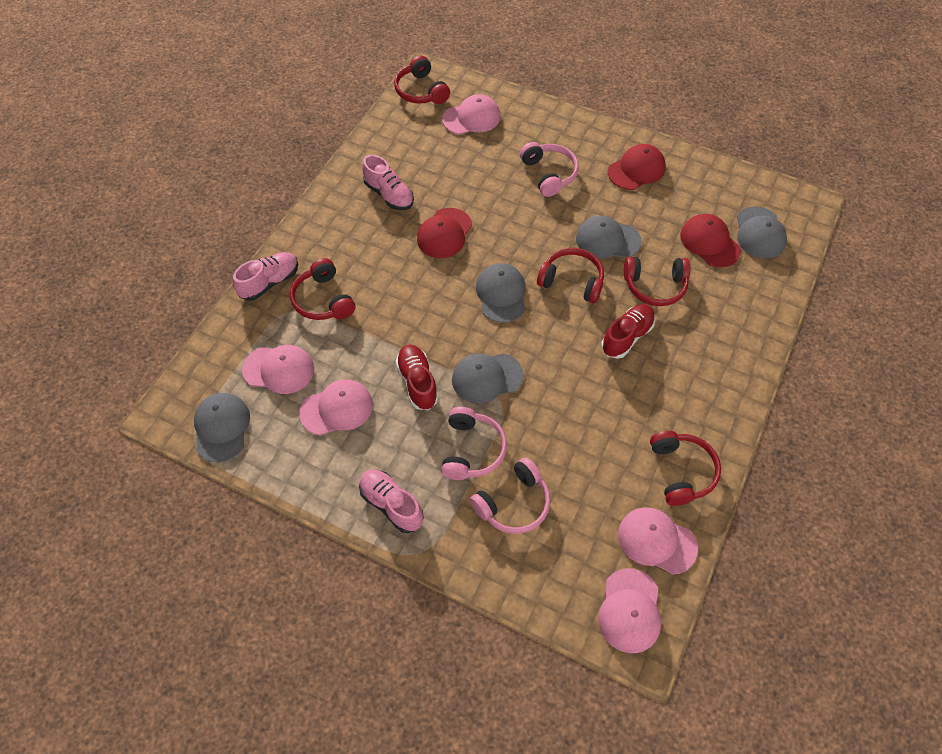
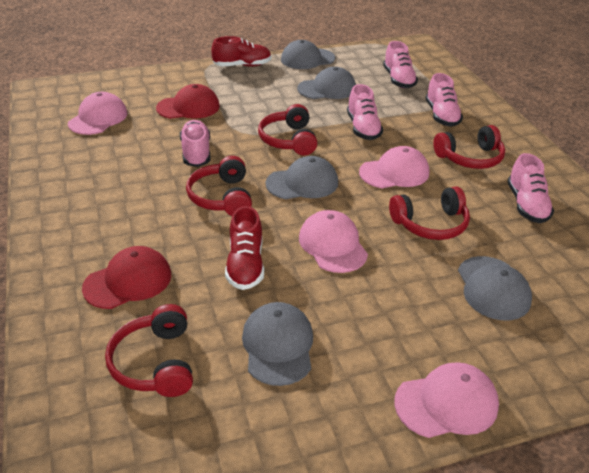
pink cap: 5 -> 4
pink headphones: 3 -> 0
pink shoe: 3 -> 5
red cap: 3 -> 2

